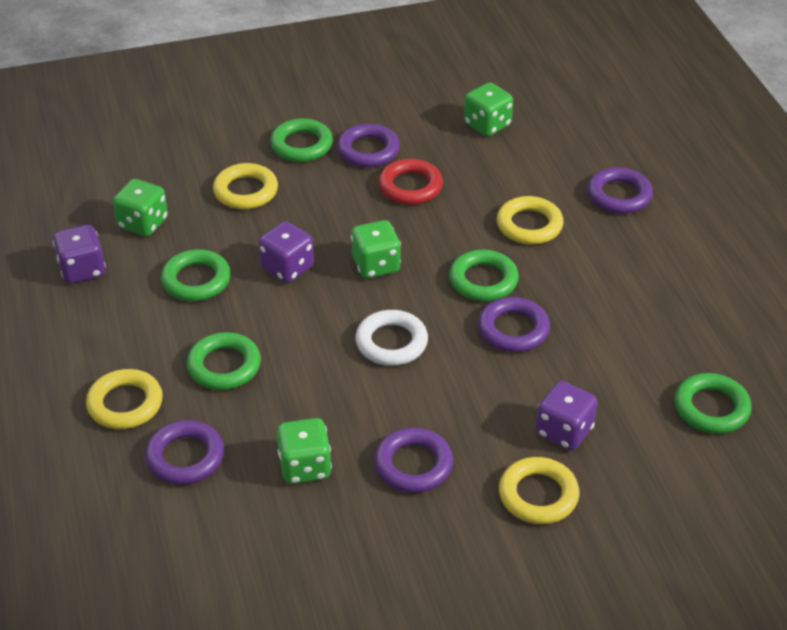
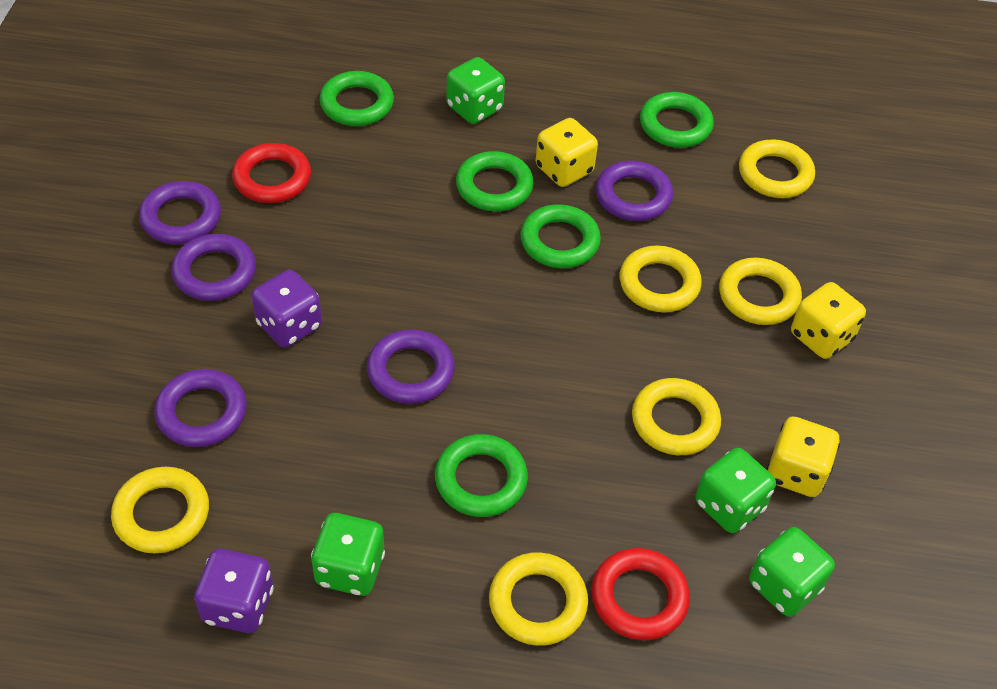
purple dice: 3 -> 2
red ring: 1 -> 2
white ring: 1 -> 0
yellow dice: 0 -> 3
yellow ring: 4 -> 6

